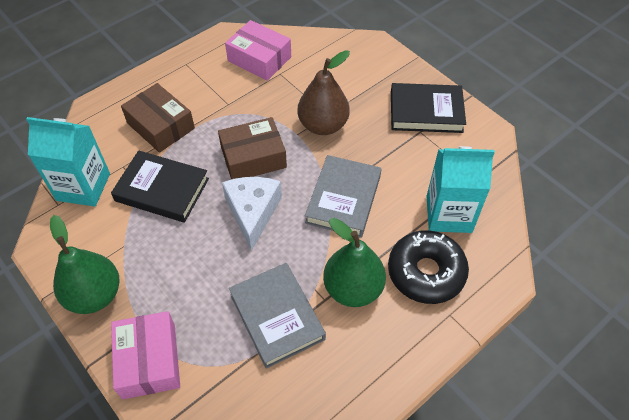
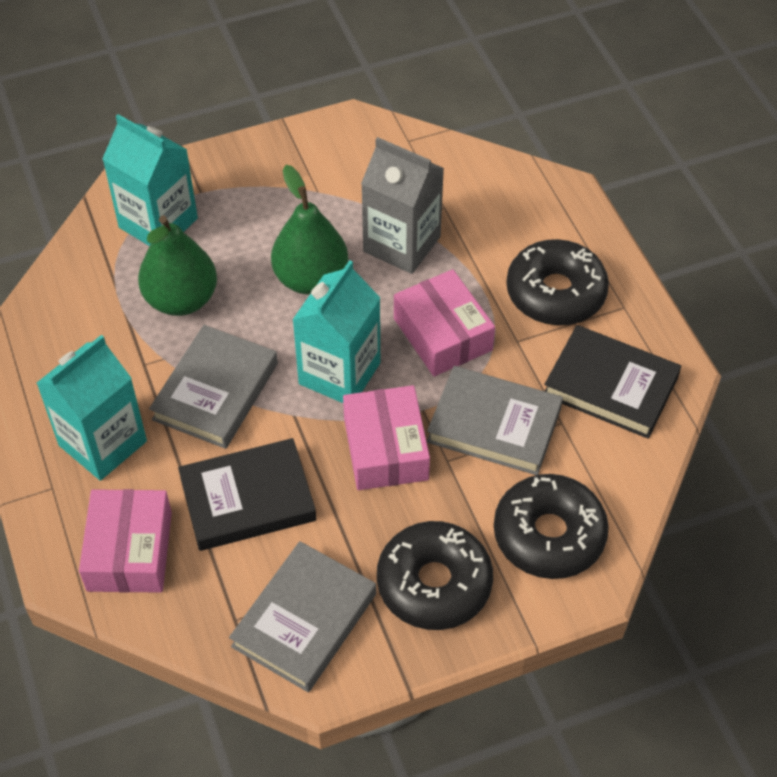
black donut: 1 -> 3
brown box: 2 -> 0
brown pear: 1 -> 0
grey book: 2 -> 3
grey carton: 0 -> 1
pink box: 2 -> 3
turquoise carton: 2 -> 3
white cheese: 1 -> 0

